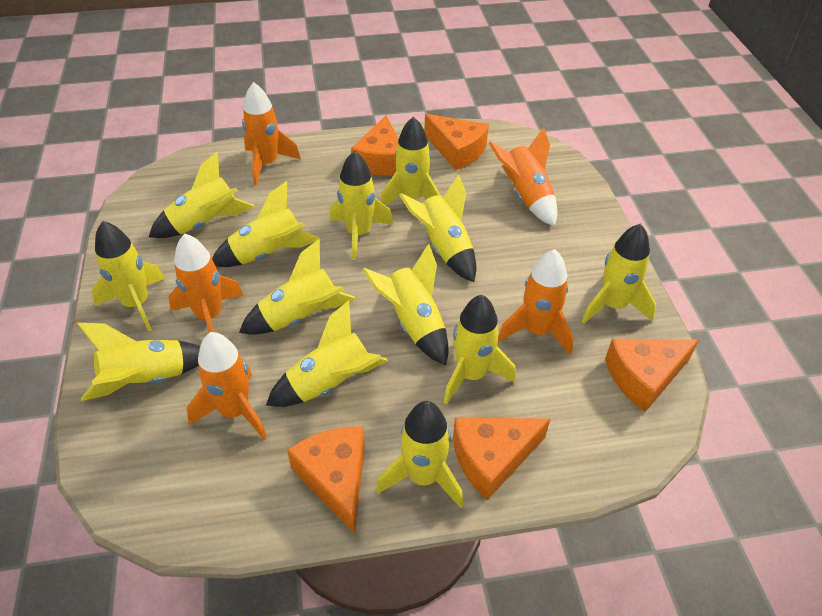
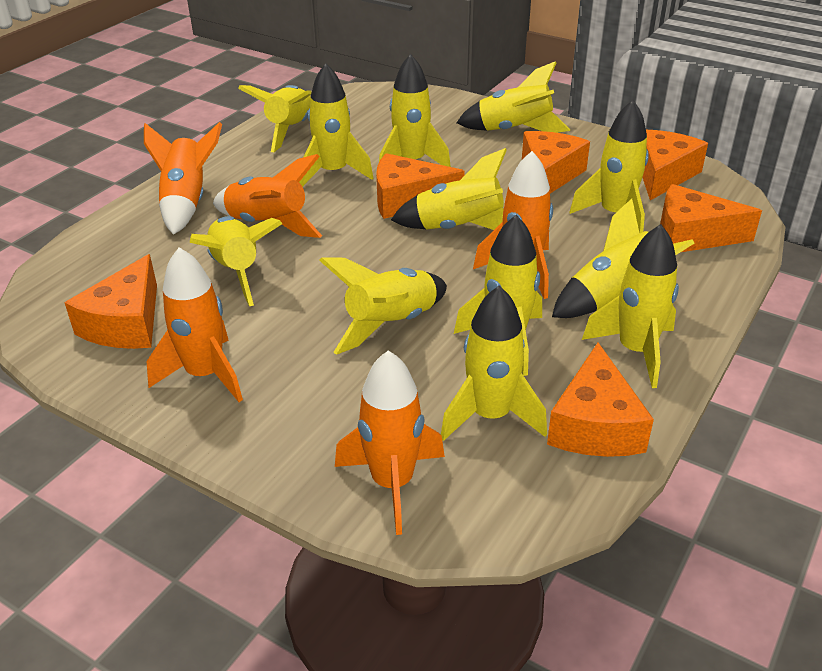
orange cheese: 5 -> 6
yellow rocket: 13 -> 12

